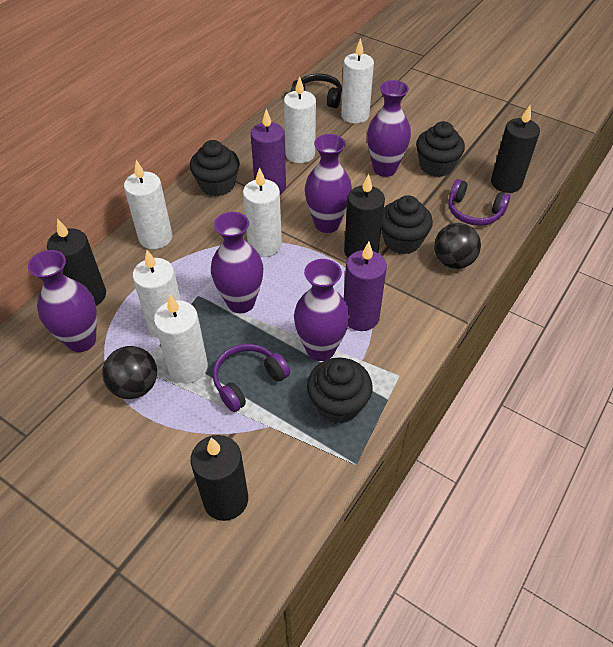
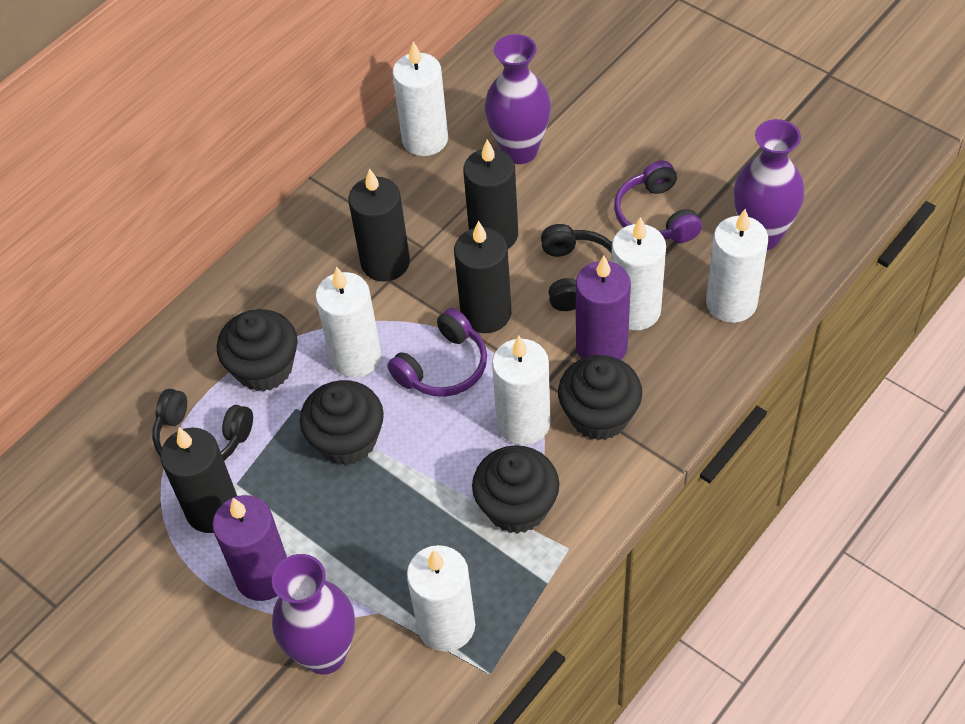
black ball: 2 -> 0
black headphones: 1 -> 2
purple vase: 5 -> 3

